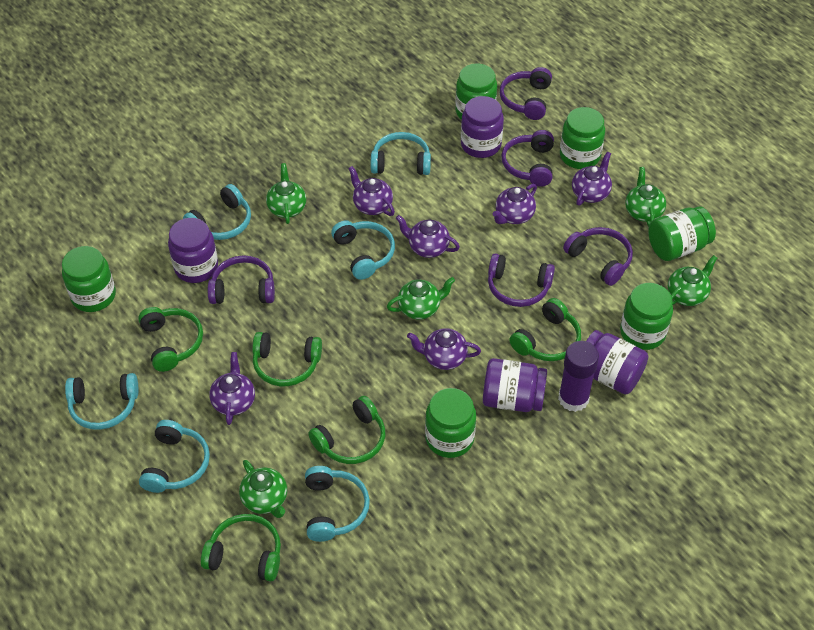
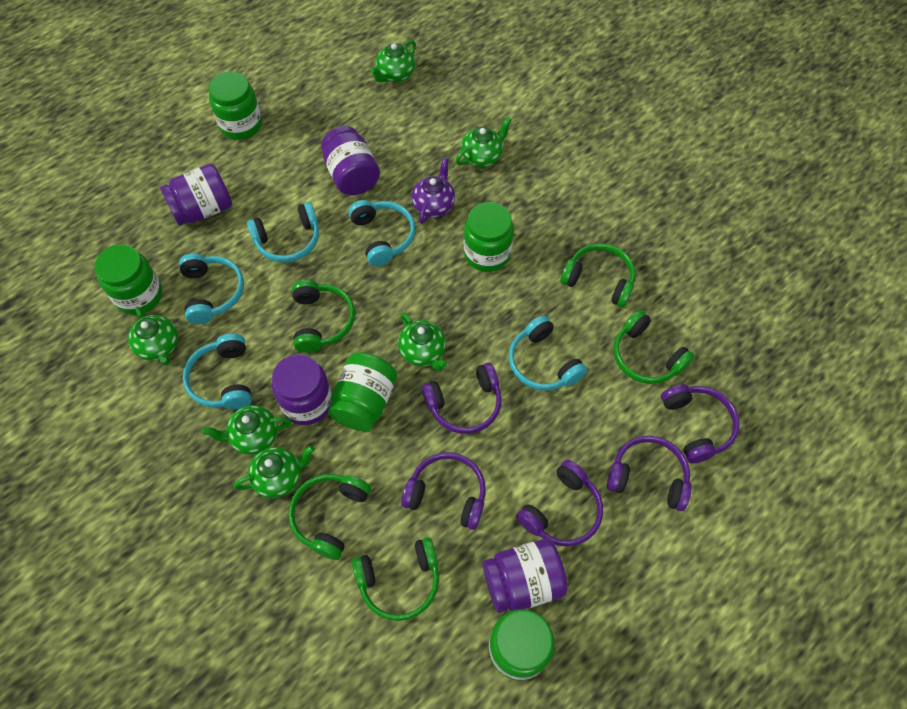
green jar: 6 -> 5
green teapot: 5 -> 6
purple glue stick: 1 -> 0
purple teapot: 6 -> 1
turquoise headphones: 6 -> 5

